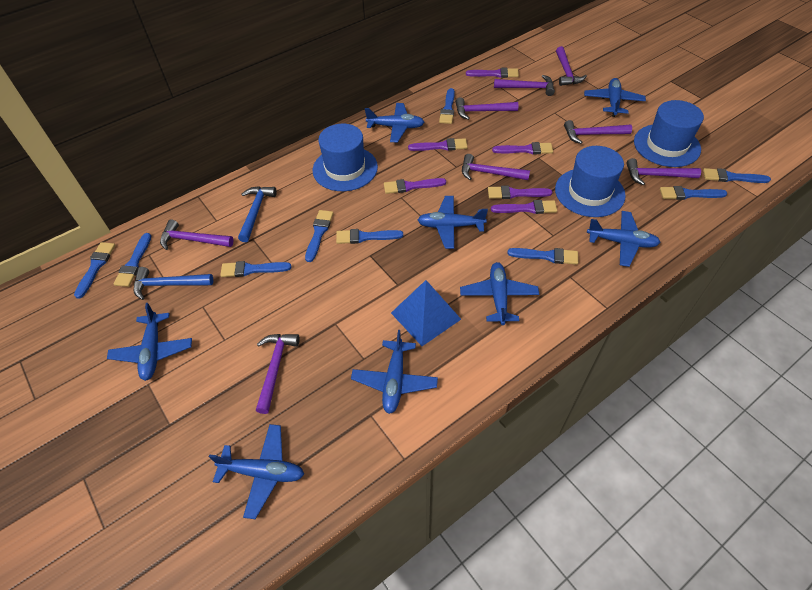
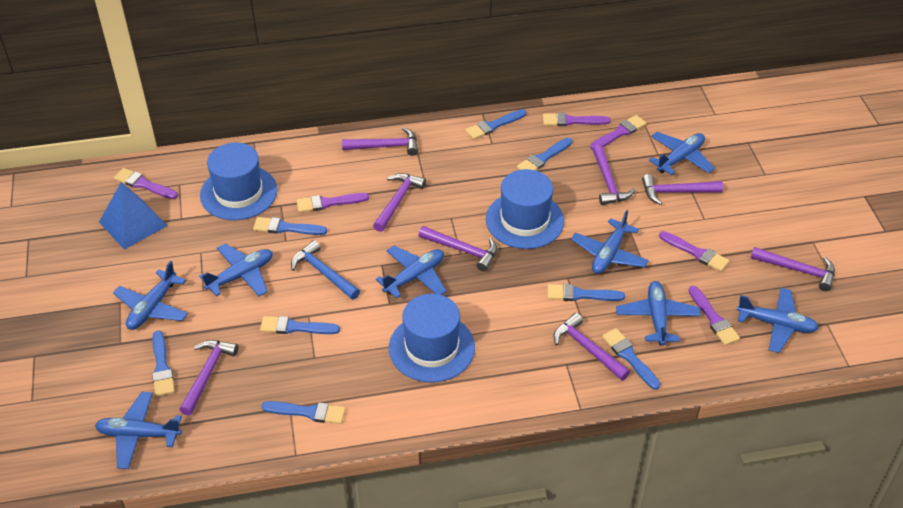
blue brush: 9 -> 8
blue hammer: 2 -> 1

